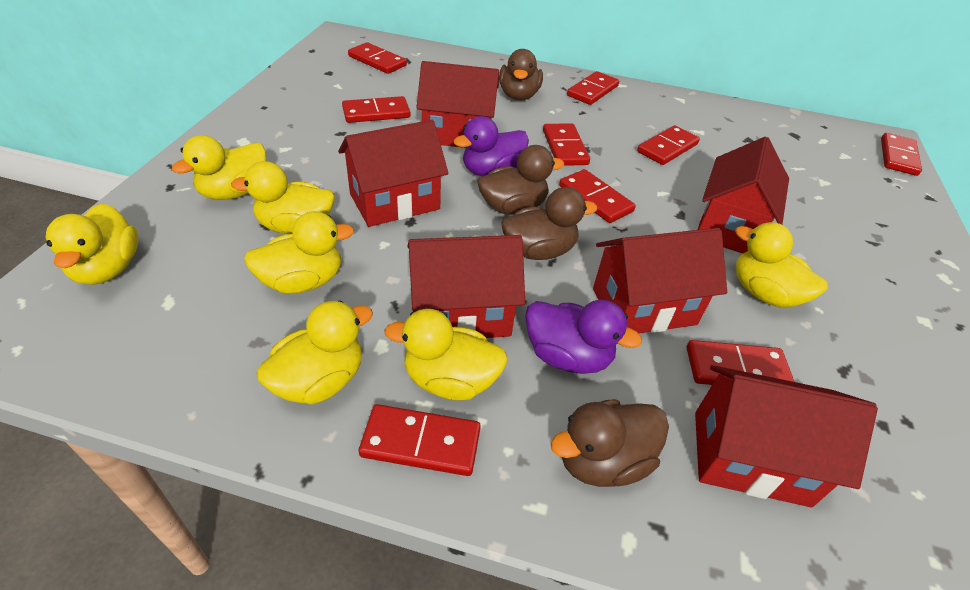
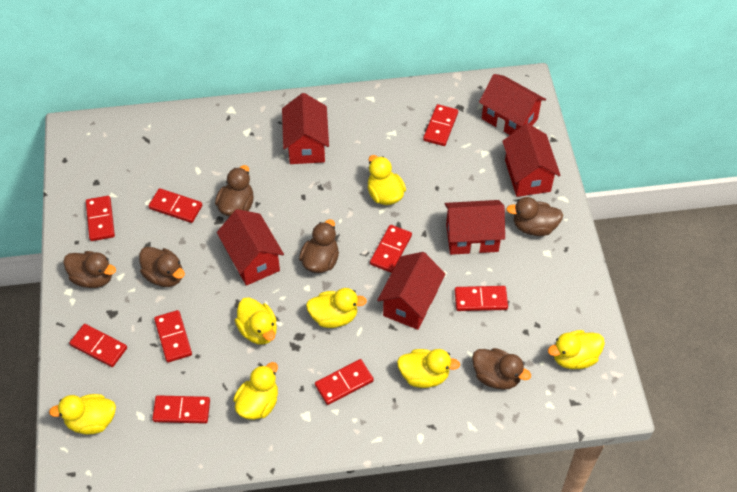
brown duck: 4 -> 6
purple duck: 2 -> 0

